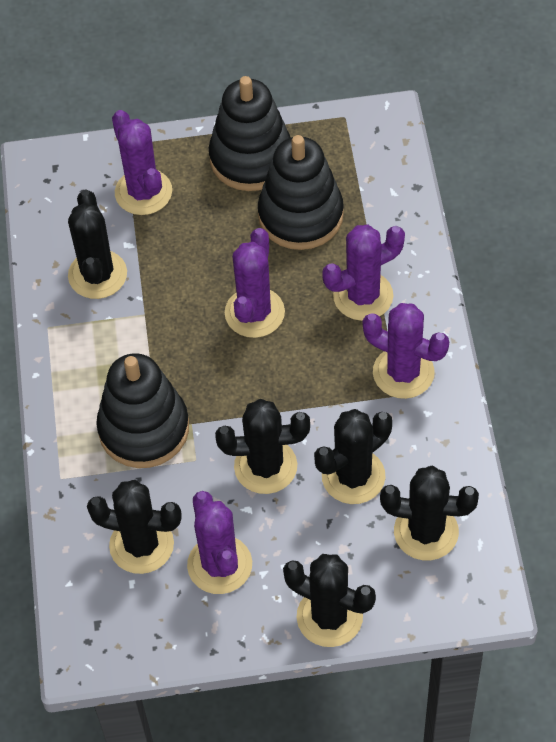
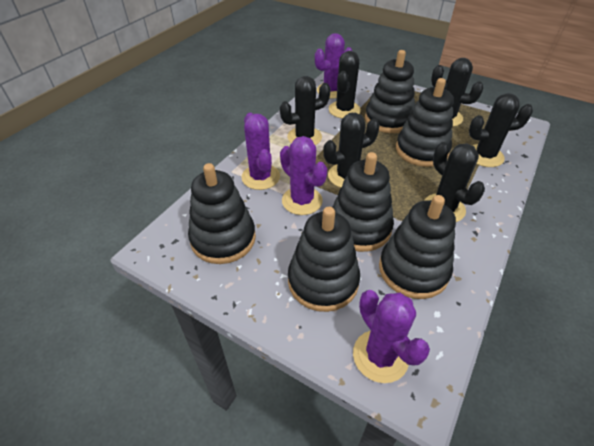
black stacking toy: 3 -> 6
purple cactus: 5 -> 4

